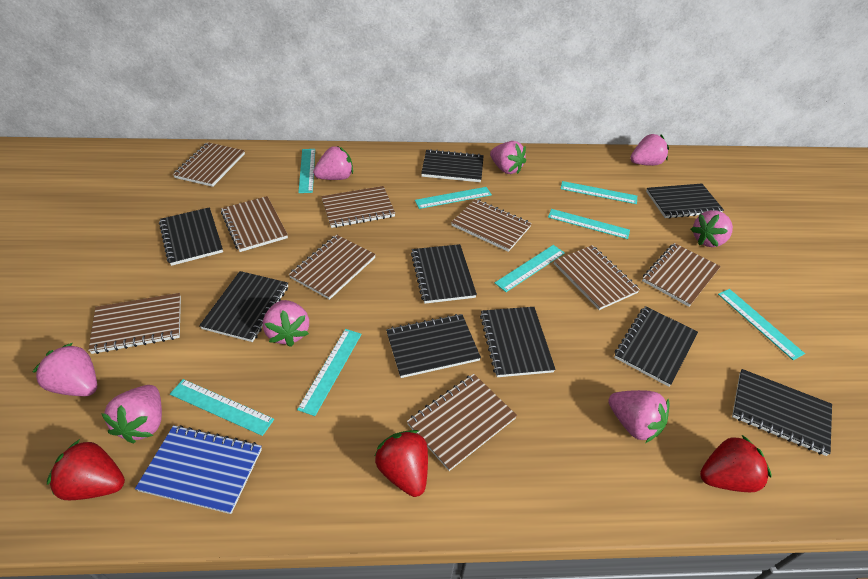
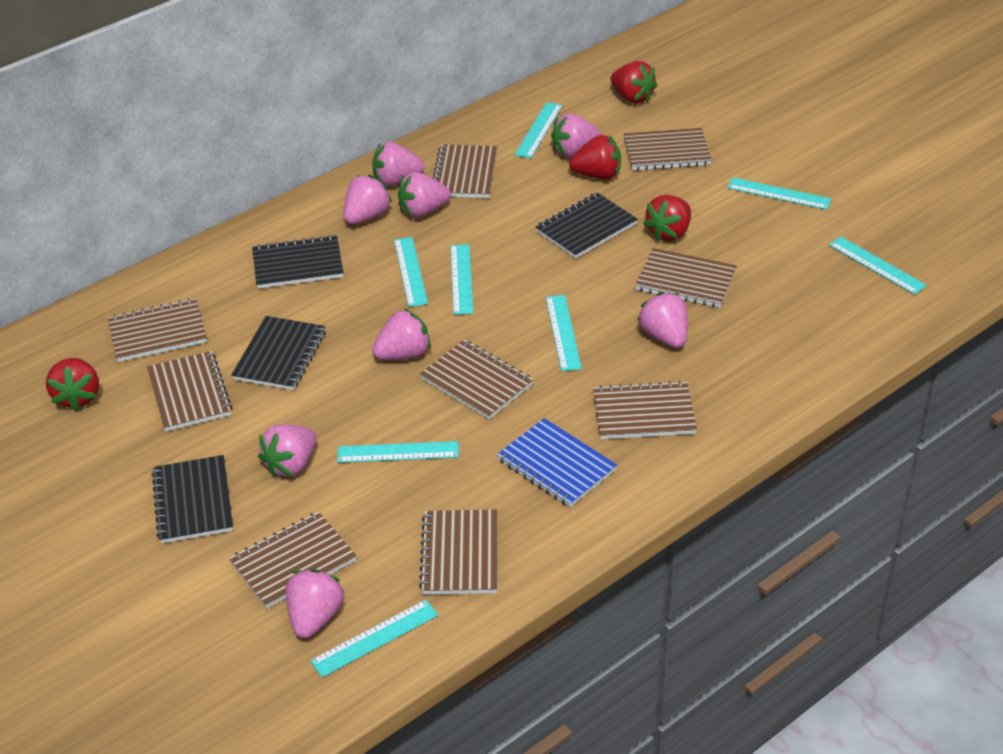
black notebook: 9 -> 4
red strawberry: 3 -> 4

